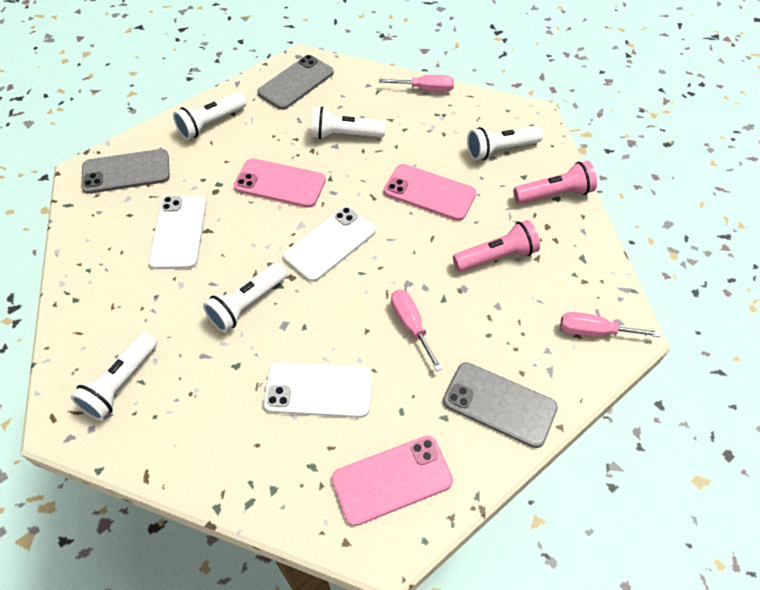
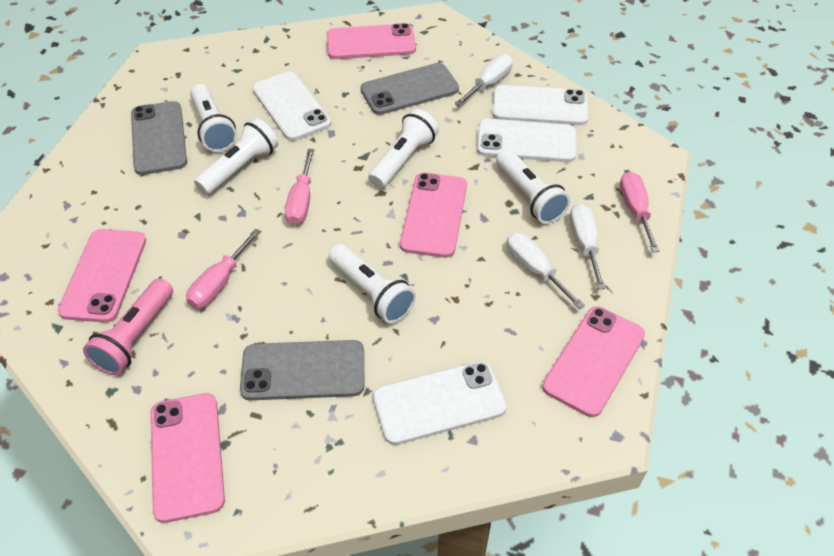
pink flashlight: 2 -> 1
pink phone: 3 -> 5
white phone: 3 -> 4
white screwdriver: 0 -> 3

